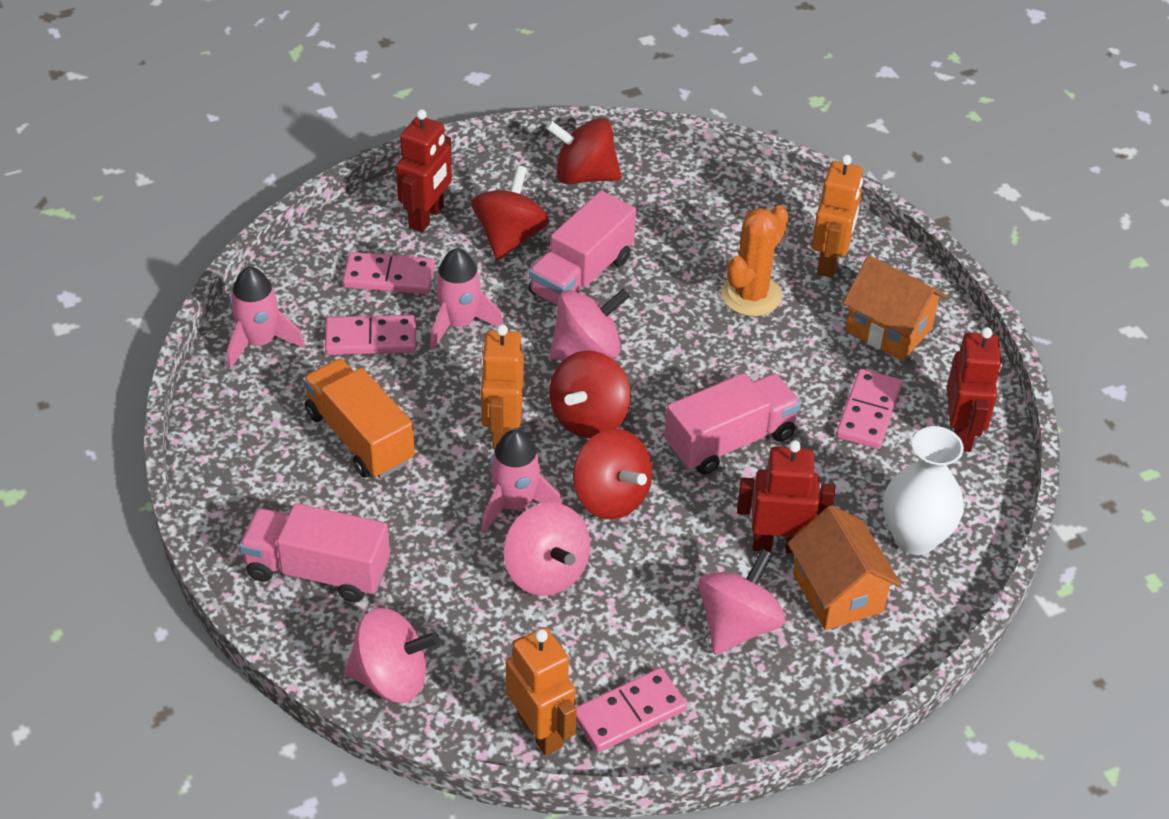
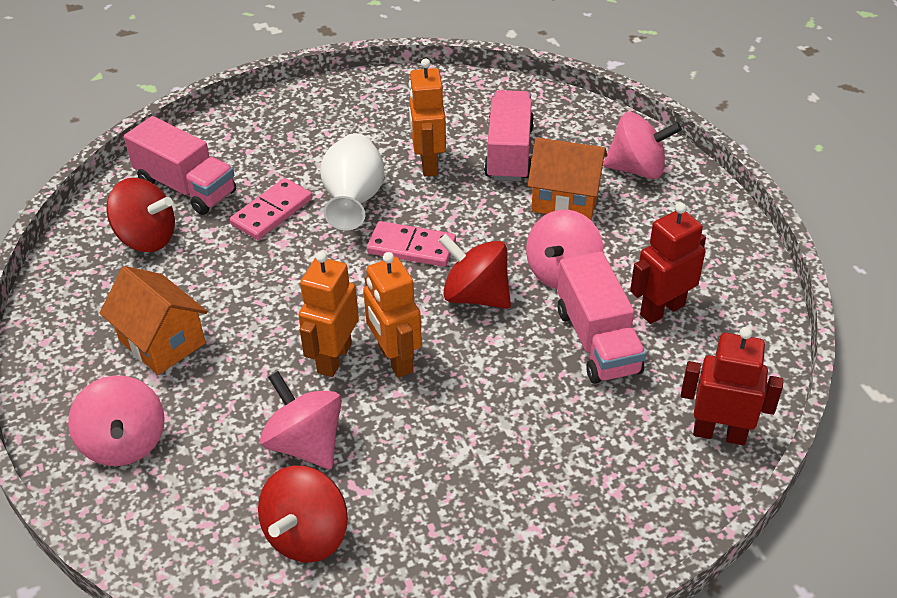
orange cactus: 1 -> 0
orange truck: 1 -> 0
pink domino: 4 -> 2
pink rocket: 3 -> 0
red robot: 3 -> 2
red spinning top: 4 -> 3

